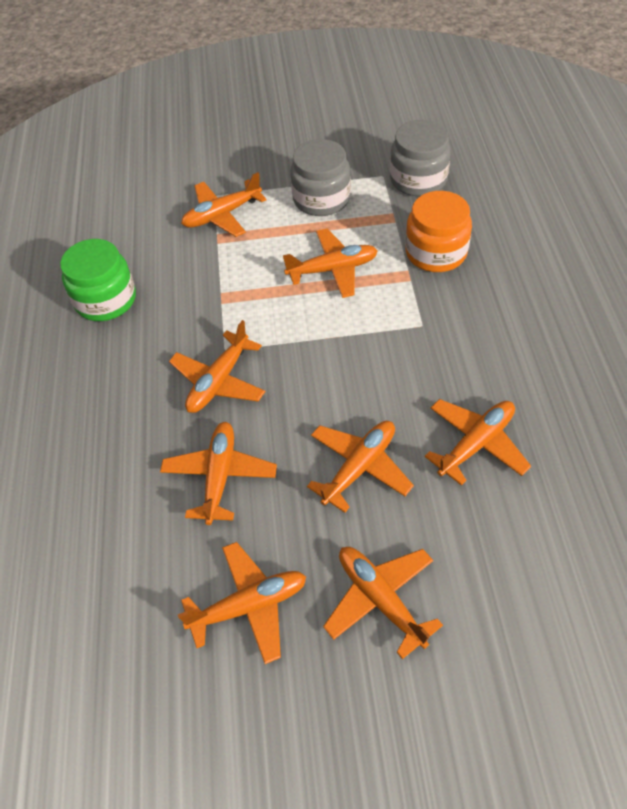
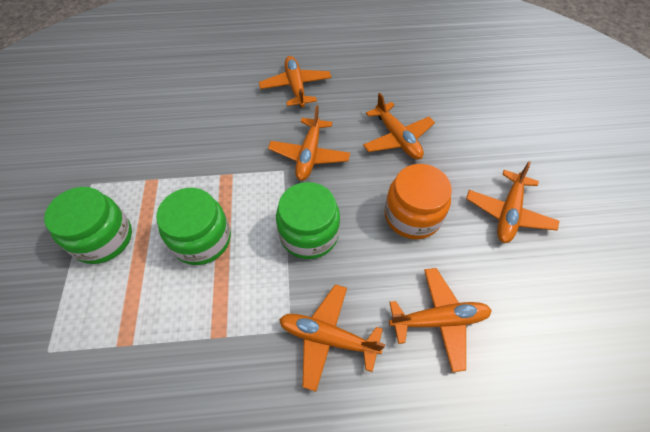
green jar: 1 -> 3
grey jar: 2 -> 0
orange plane: 8 -> 6

